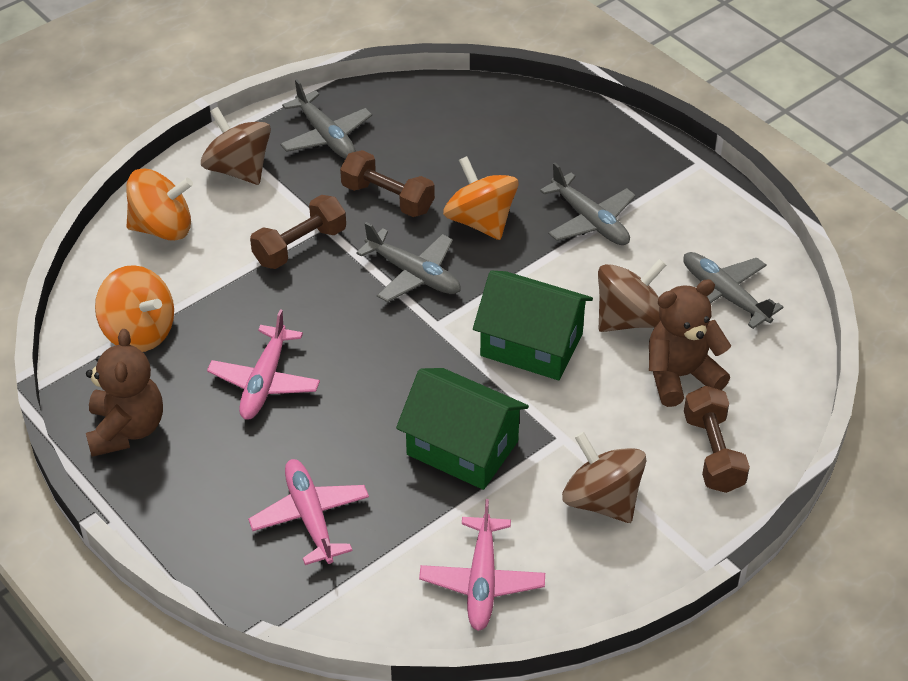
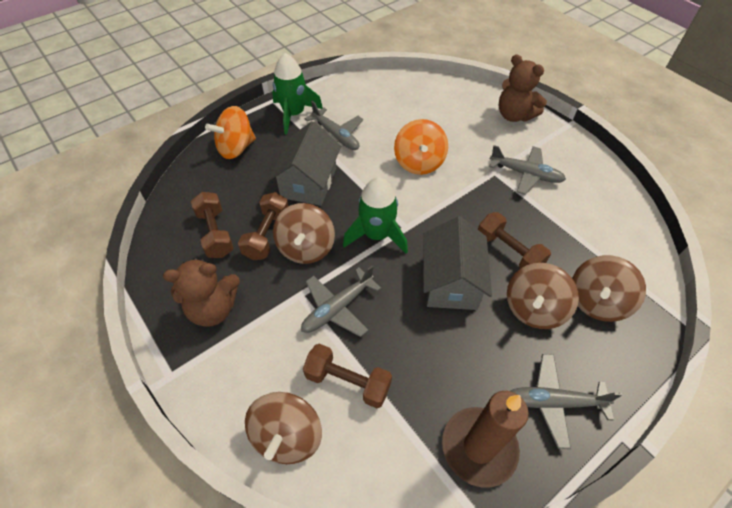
brown candle: 0 -> 1
brown dumbbell: 3 -> 4
brown spinning top: 3 -> 4
green house: 2 -> 0
green rocket: 0 -> 2
grey house: 0 -> 2
orange spinning top: 3 -> 2
pink plane: 3 -> 0

